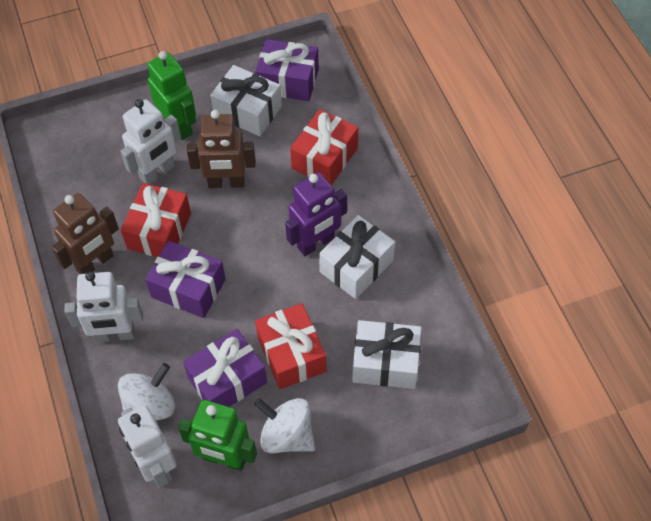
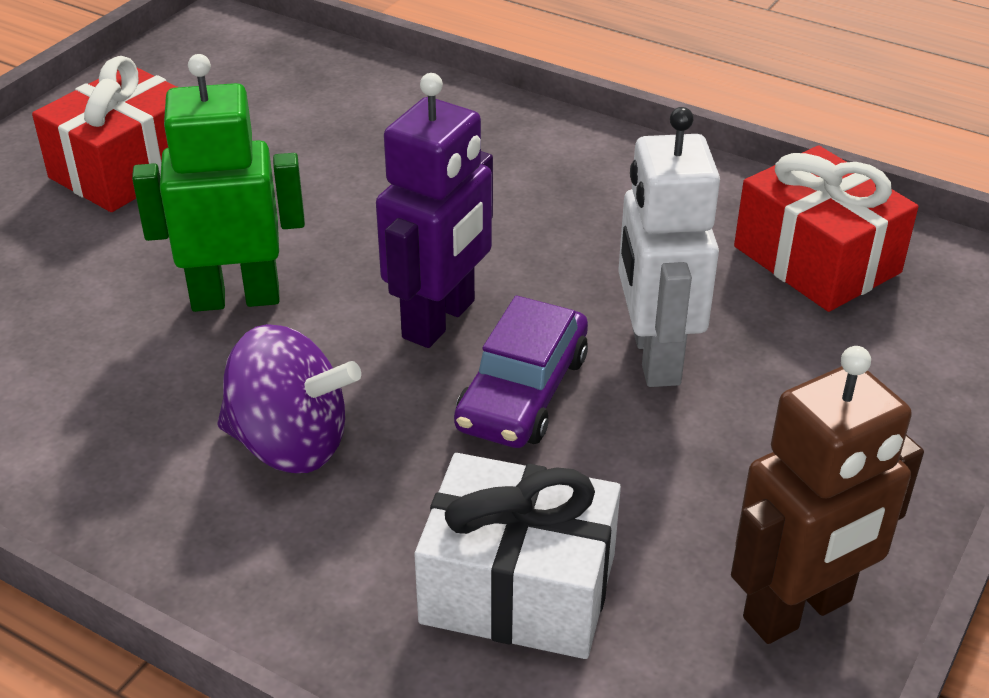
brown robot: 2 -> 1
green robot: 2 -> 1
purple car: 0 -> 1
purple gift: 3 -> 0
purple spinning top: 0 -> 1
red gift: 3 -> 2
white gift: 3 -> 1
white robot: 3 -> 1
white spinning top: 2 -> 0

